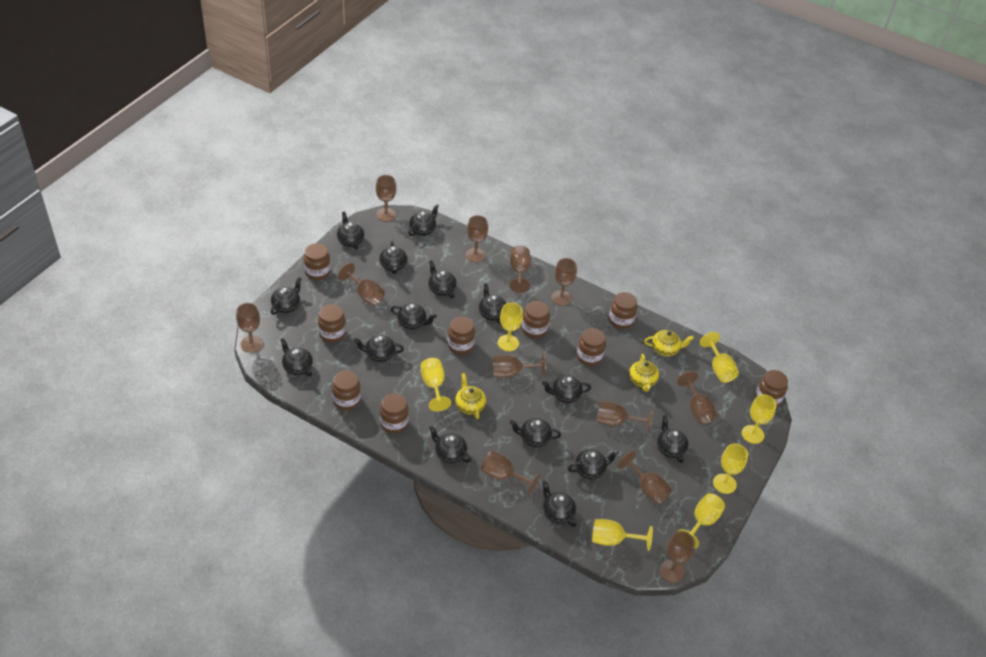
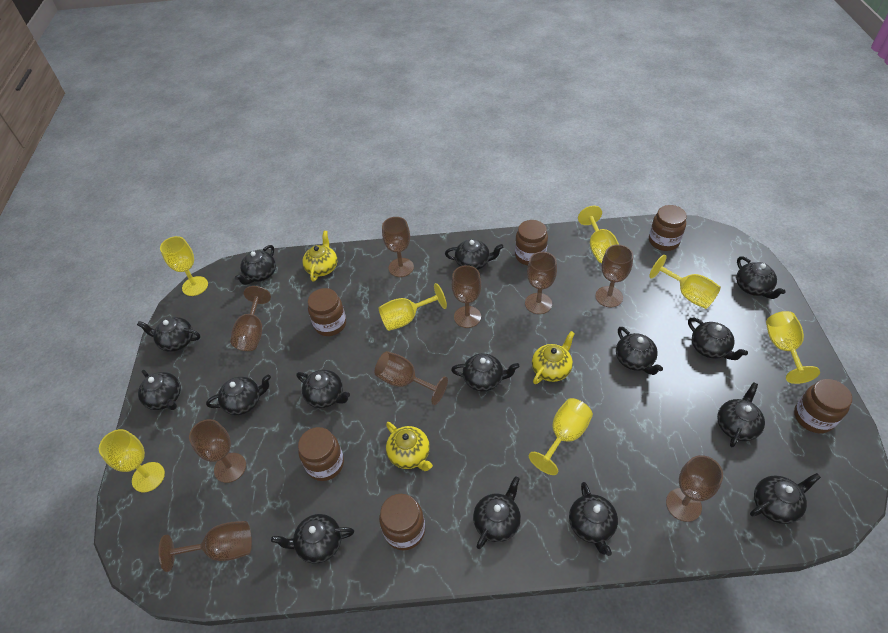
brown goblet: 12 -> 9
brown jar: 9 -> 6

